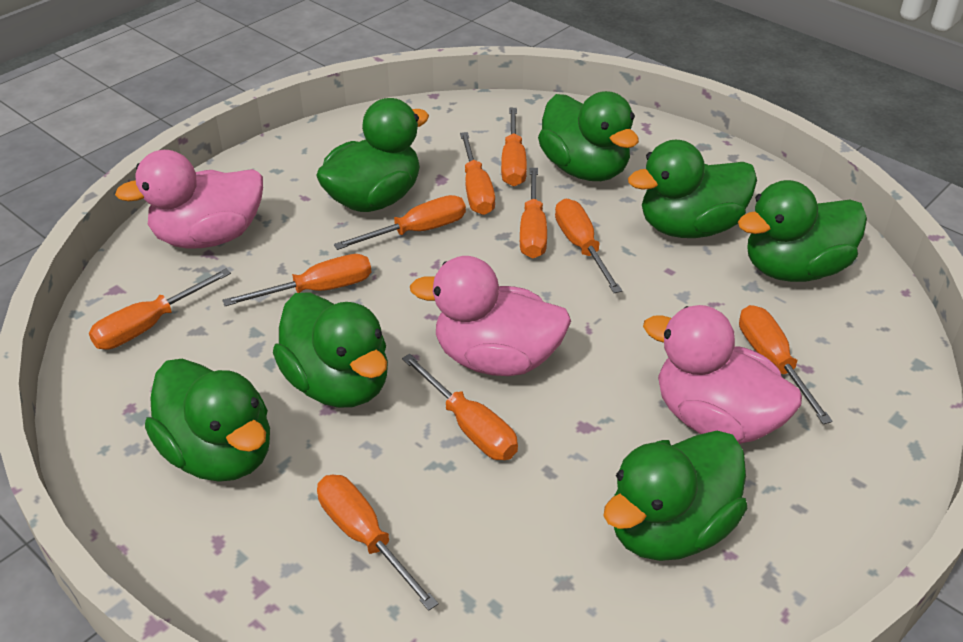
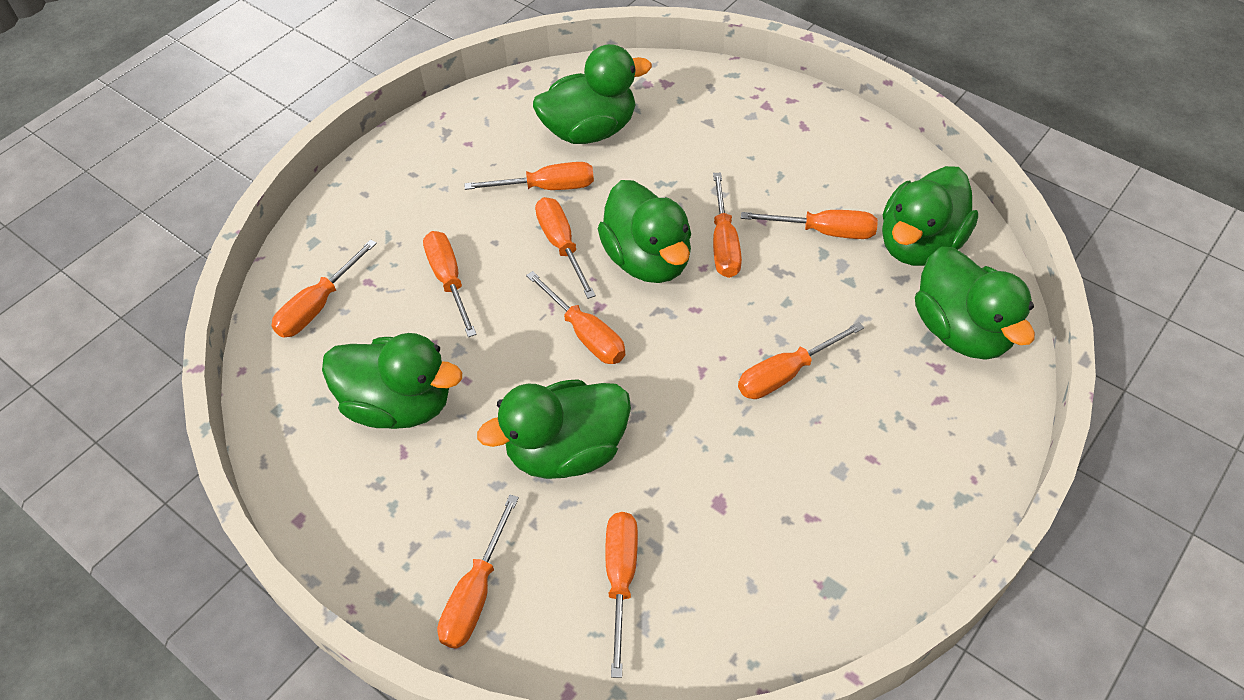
green duck: 7 -> 6
pink duck: 3 -> 0

